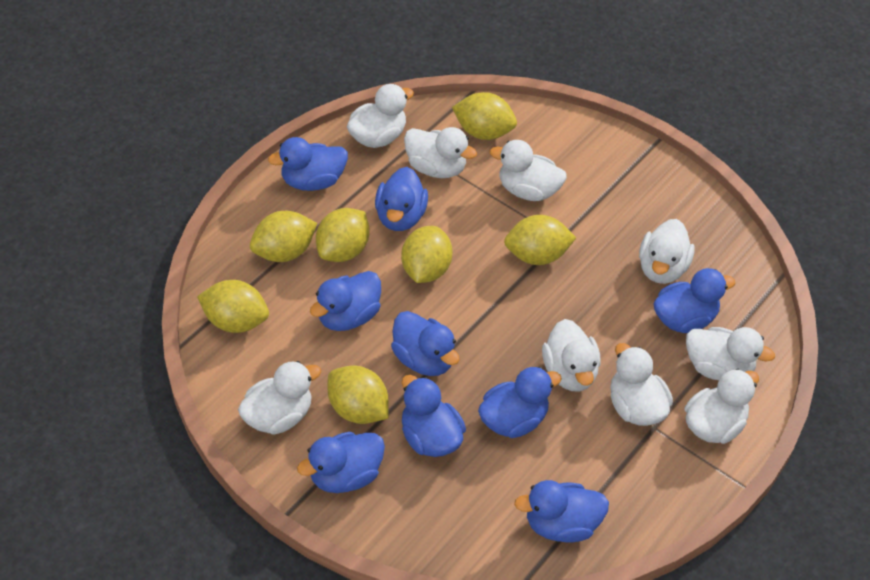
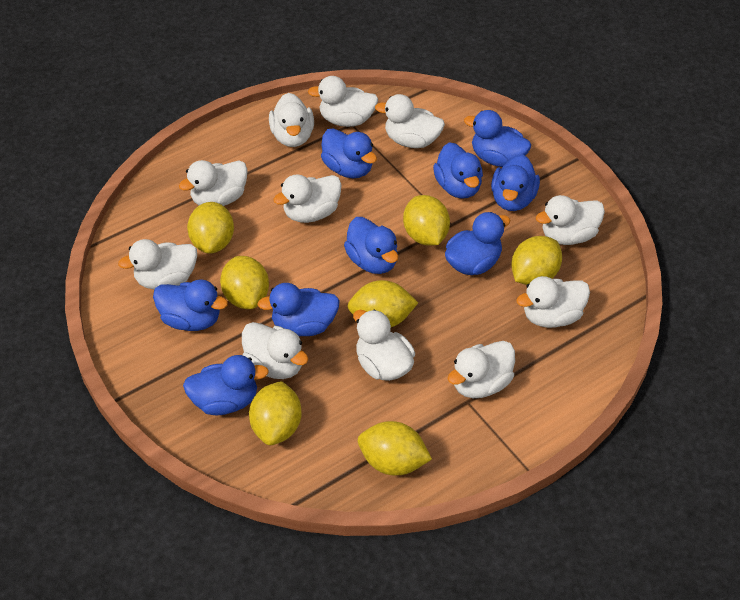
white duck: 9 -> 11

